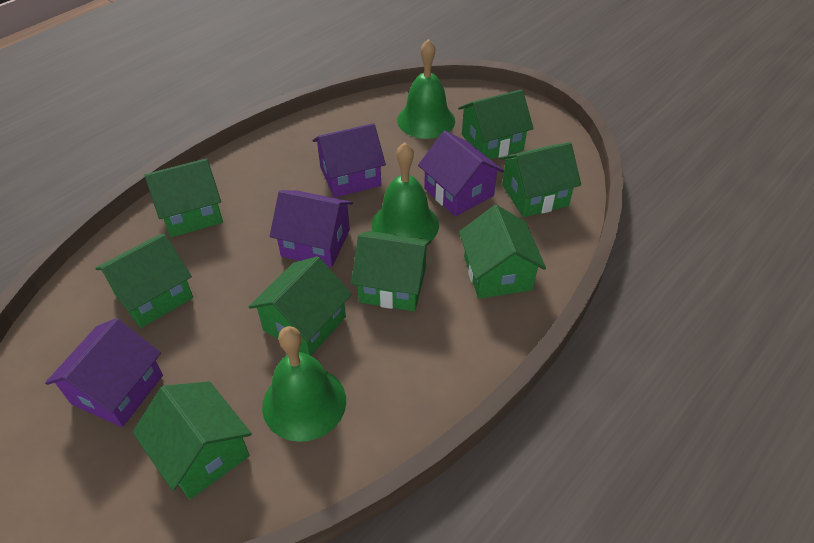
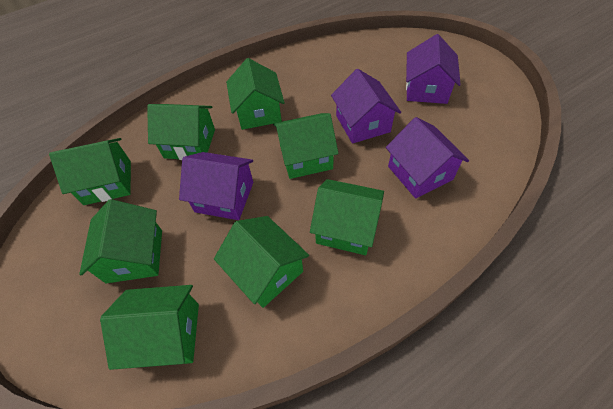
green bell: 3 -> 0

